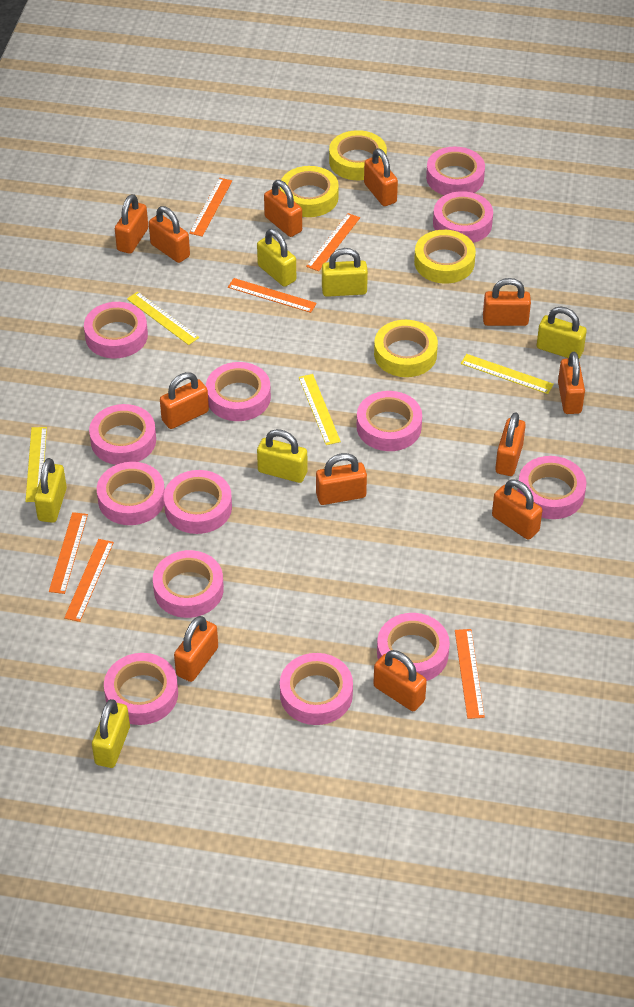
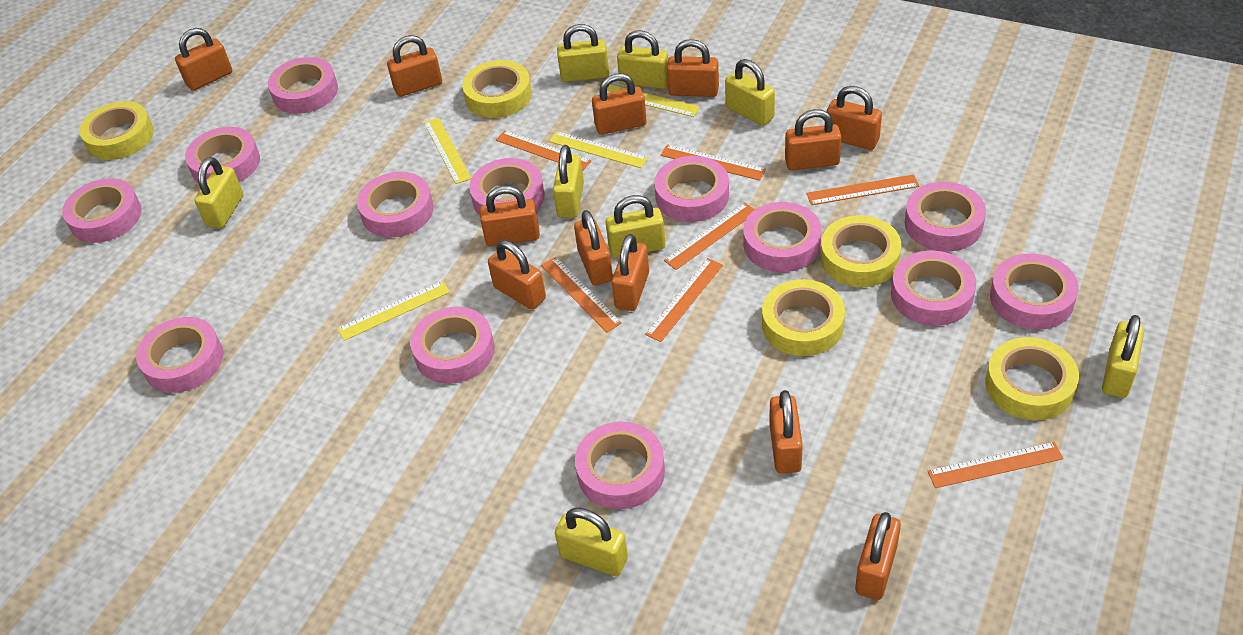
orange ruler: 6 -> 7
yellow padlock: 6 -> 8
yellow tape: 4 -> 5

